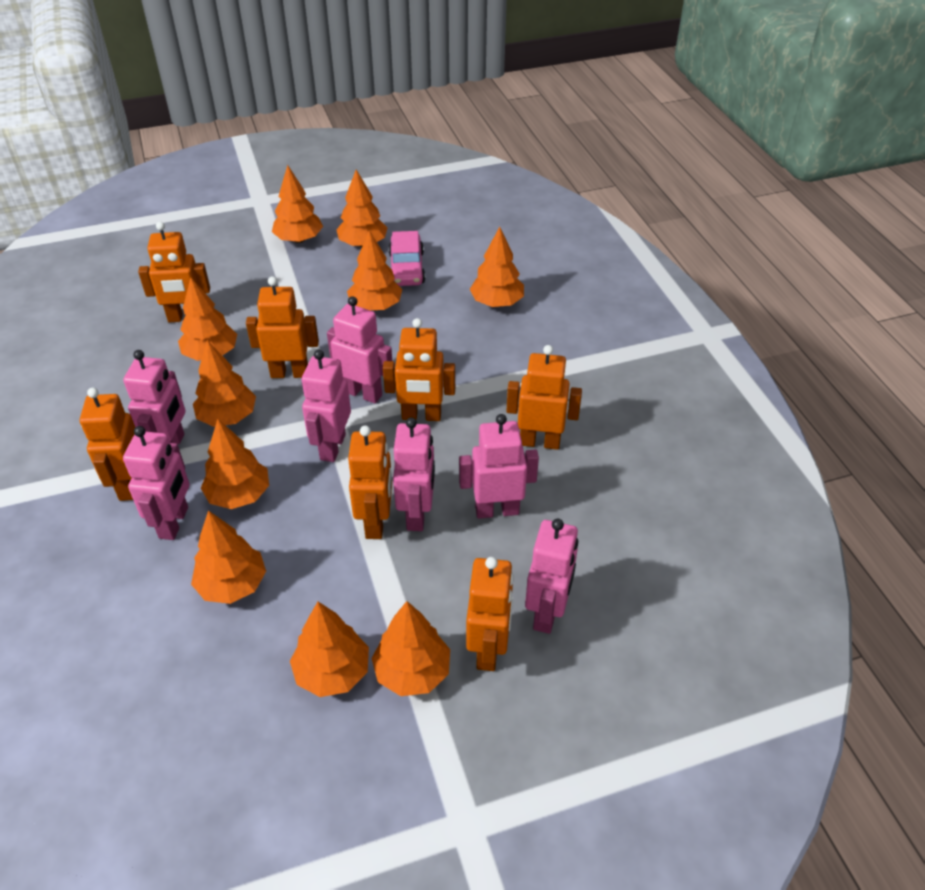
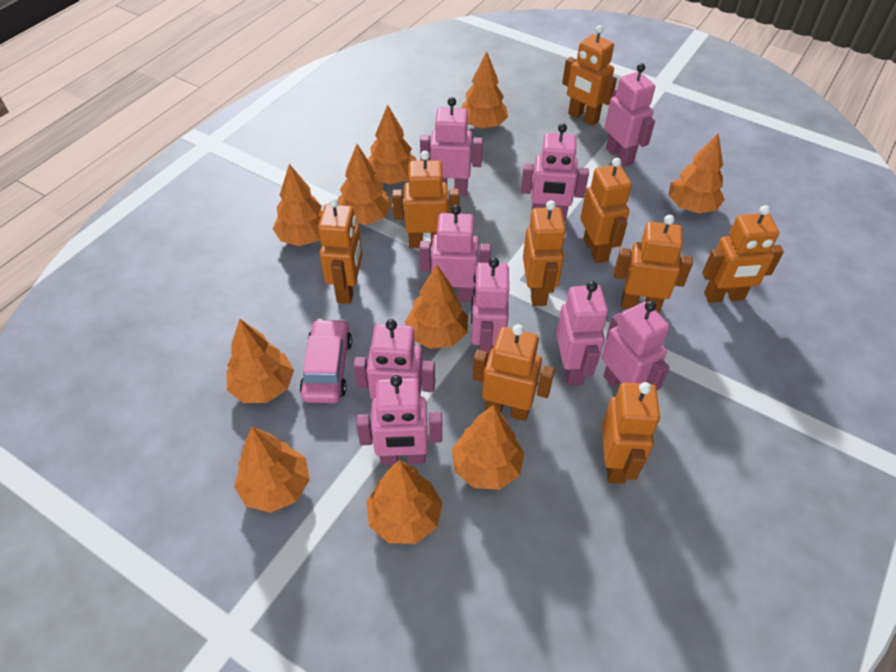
orange robot: 7 -> 9
pink robot: 7 -> 9

